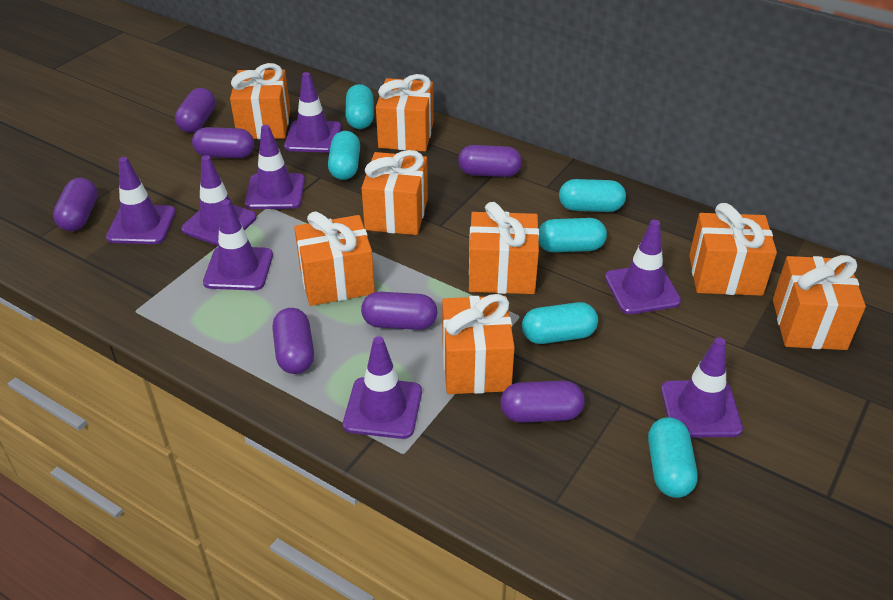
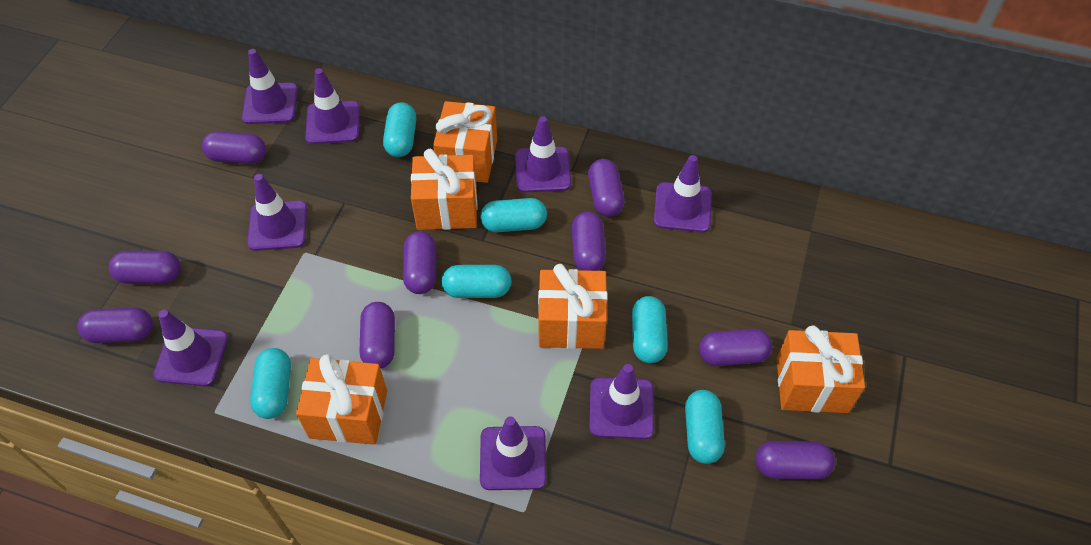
orange gift: 8 -> 5
purple capsule: 7 -> 9

